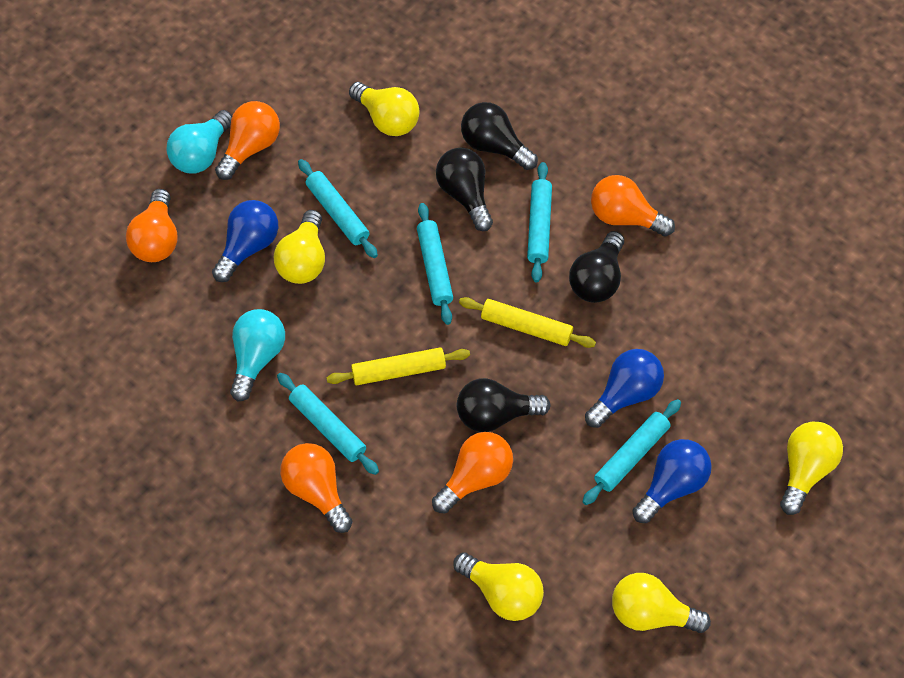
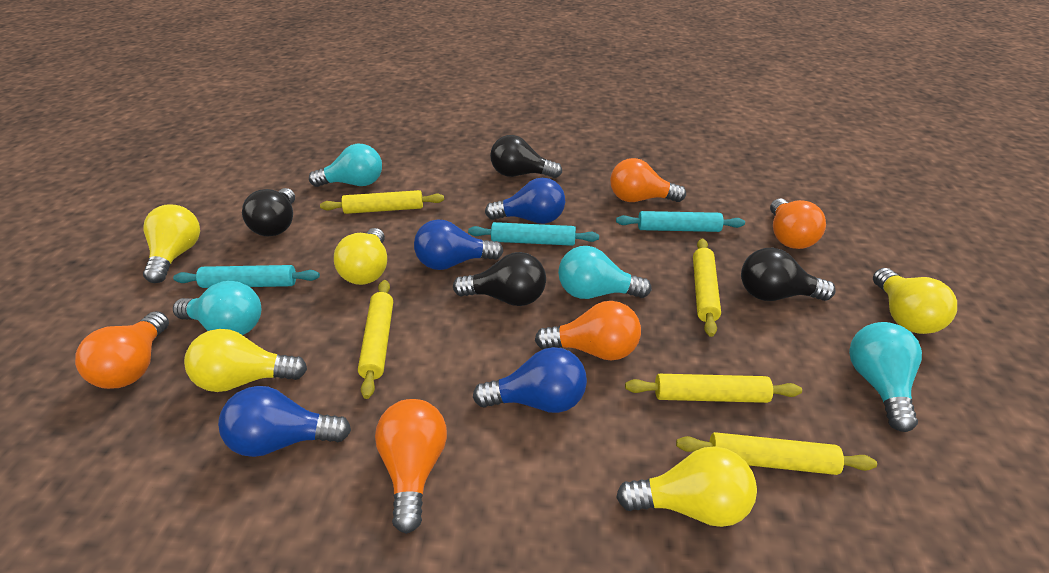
blue light bulb: 3 -> 4
turquoise light bulb: 2 -> 4
turquoise rolling pin: 5 -> 3
yellow rolling pin: 2 -> 5

